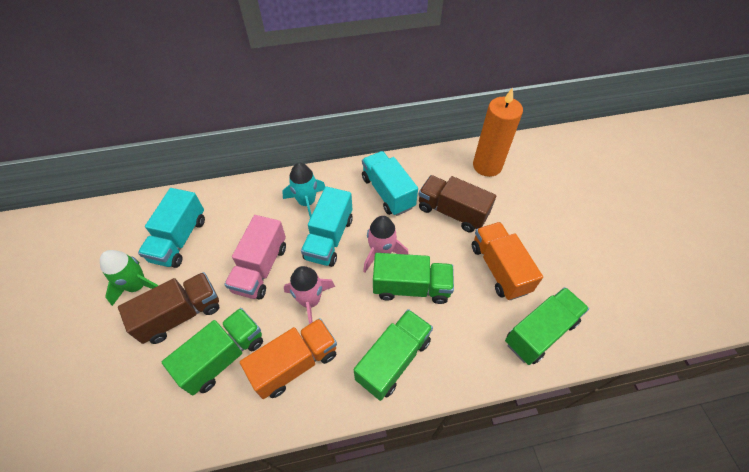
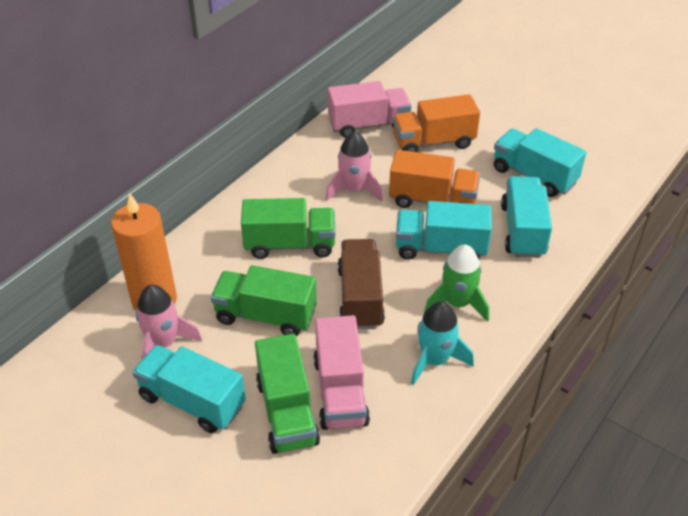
brown truck: 2 -> 1
green truck: 4 -> 3
pink truck: 1 -> 2
turquoise truck: 3 -> 4

